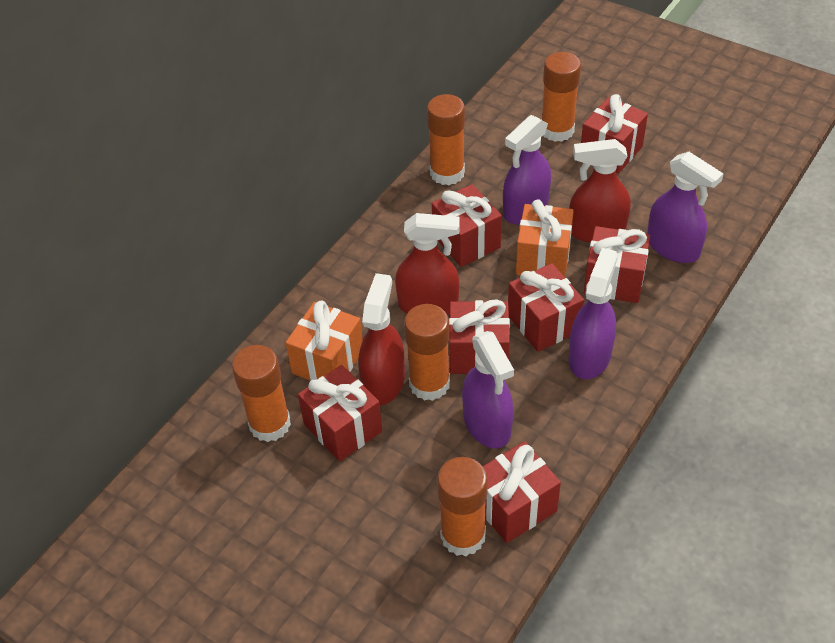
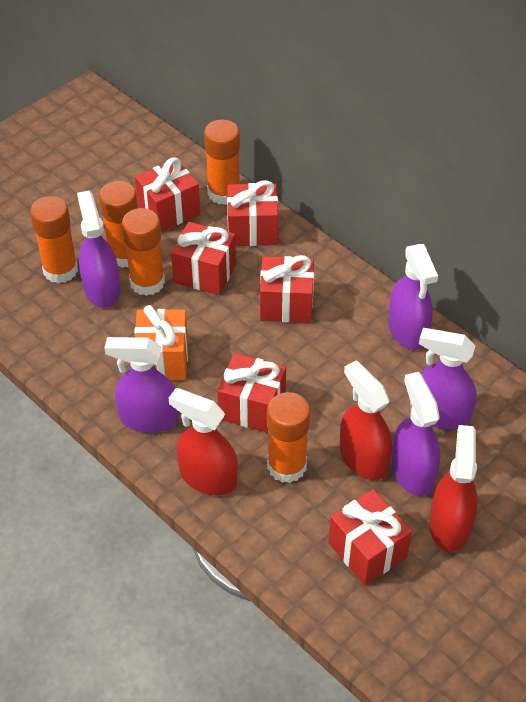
orange gift: 2 -> 1
purple spray bottle: 4 -> 5
red gift: 7 -> 6

